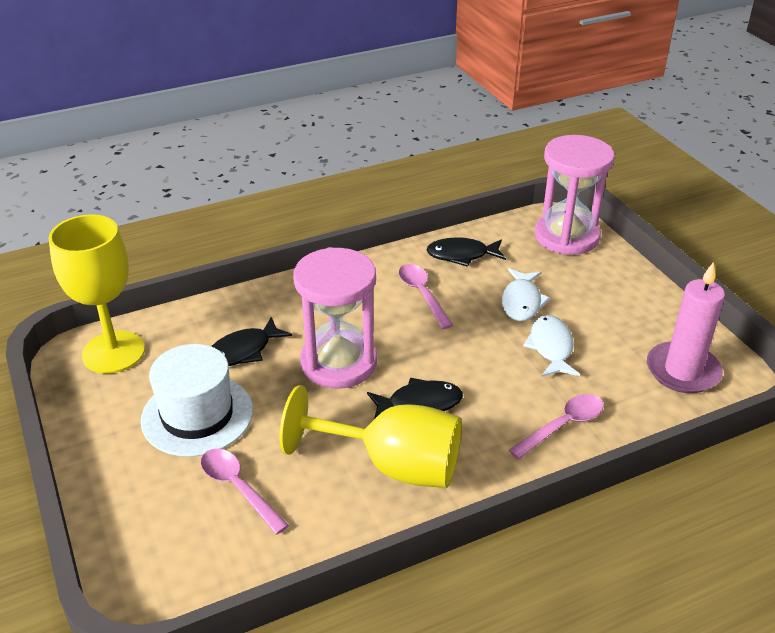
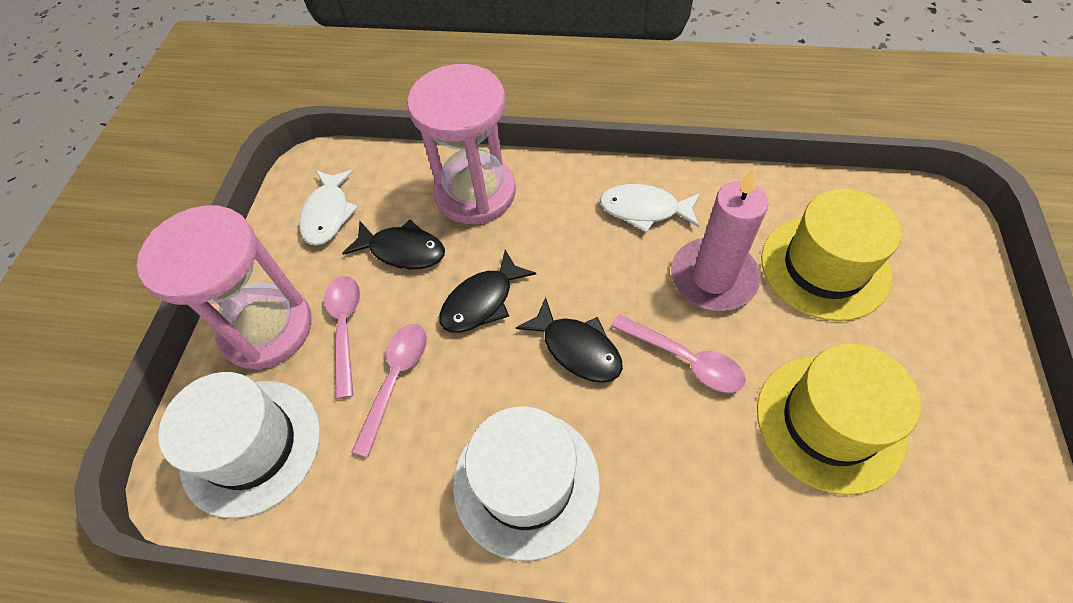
white hat: 1 -> 2
yellow goblet: 2 -> 0
yellow hat: 0 -> 2

